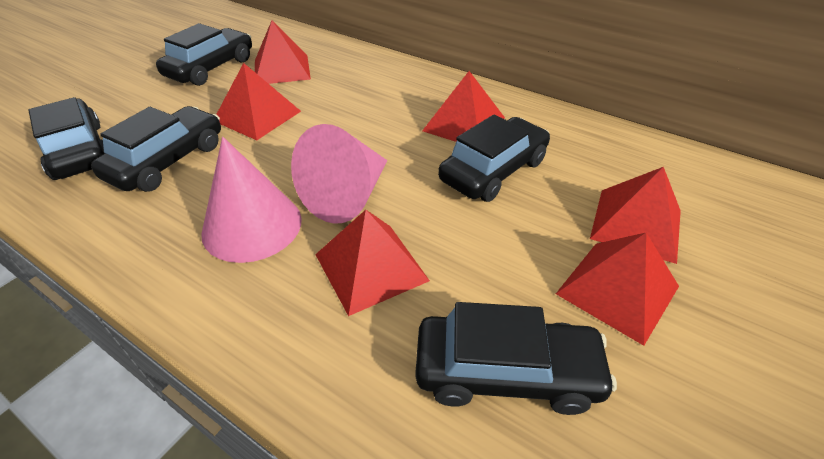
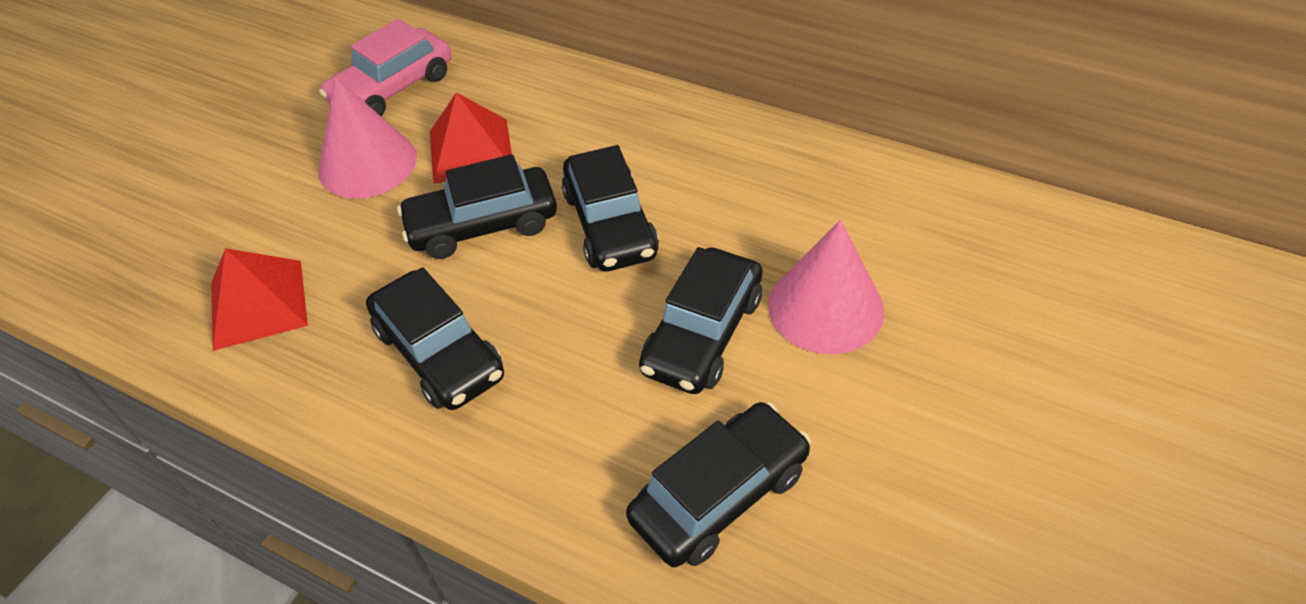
pink car: 0 -> 1
red pyramid: 6 -> 2

